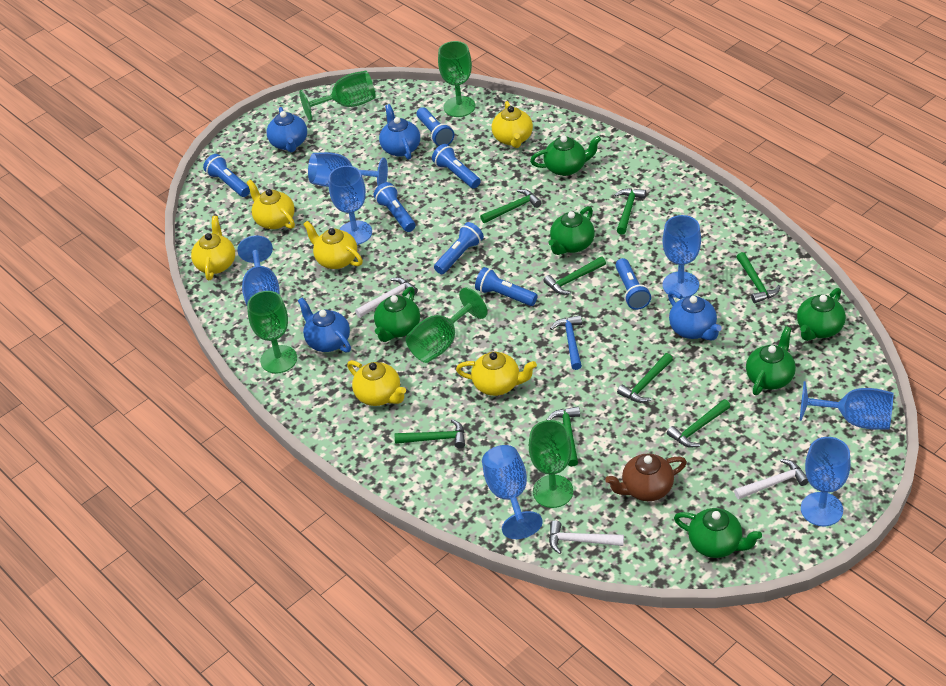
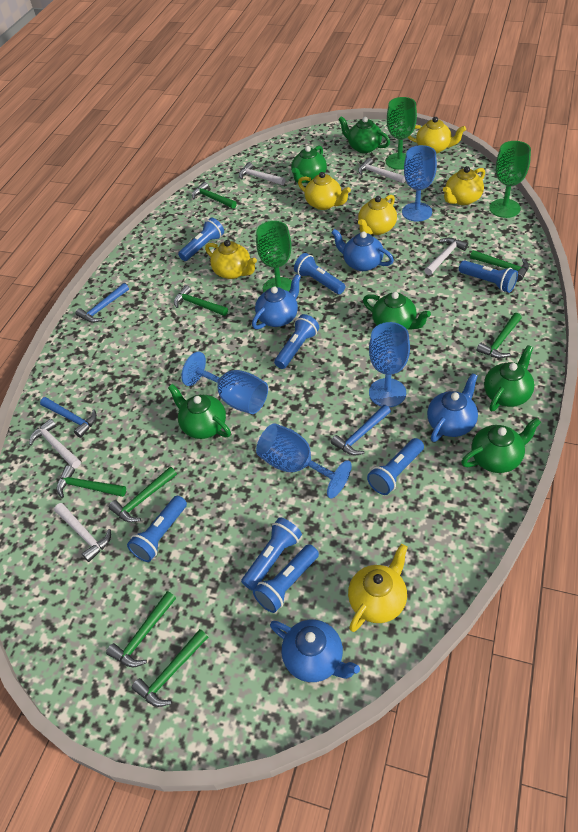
blue flashlight: 7 -> 8
blue goblet: 7 -> 4
blue hammer: 1 -> 3
brown teapot: 1 -> 0
green goblet: 5 -> 3
white hammer: 3 -> 5

